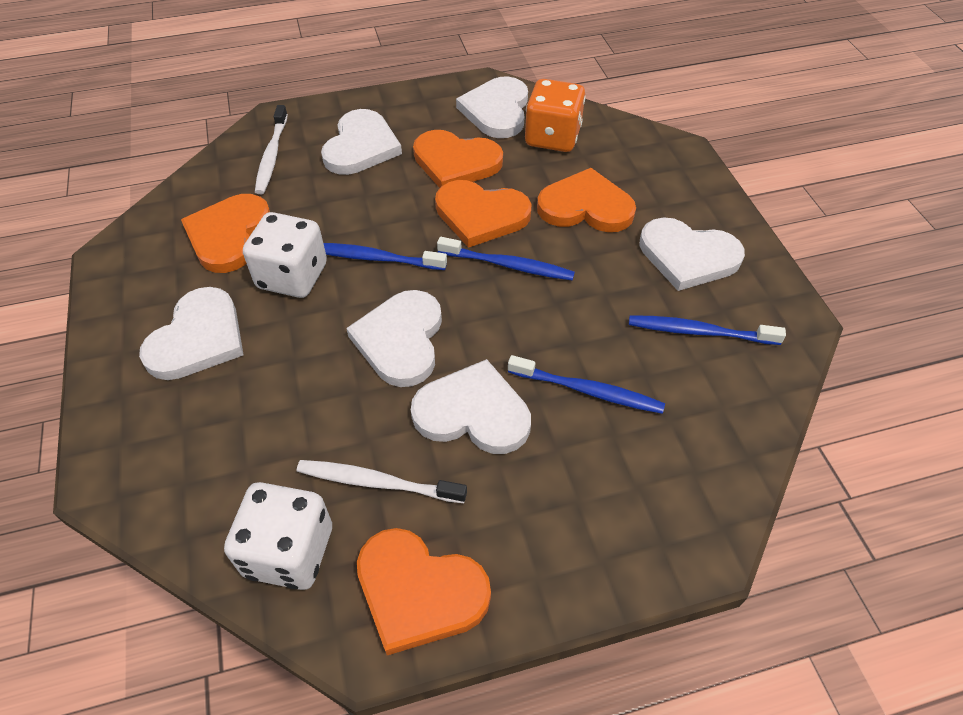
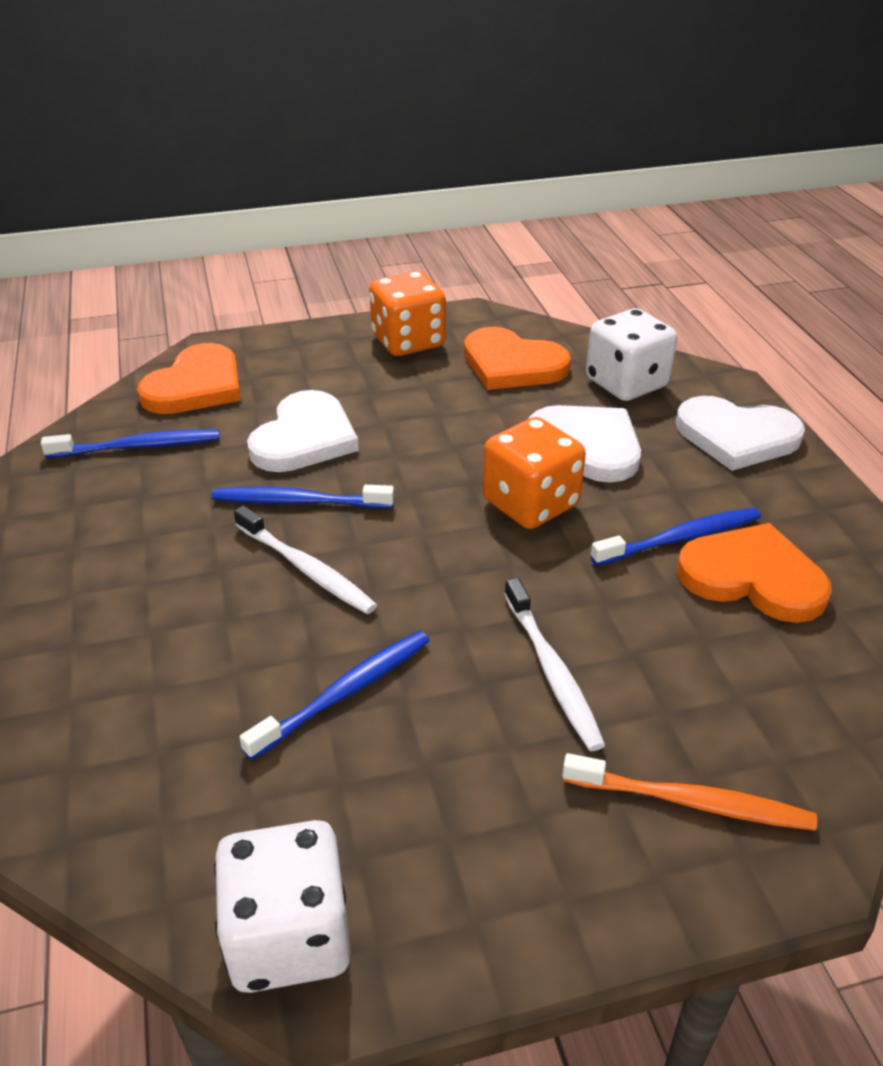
orange dice: 1 -> 2
orange heart: 5 -> 3
orange toothbrush: 0 -> 1
white heart: 6 -> 3

